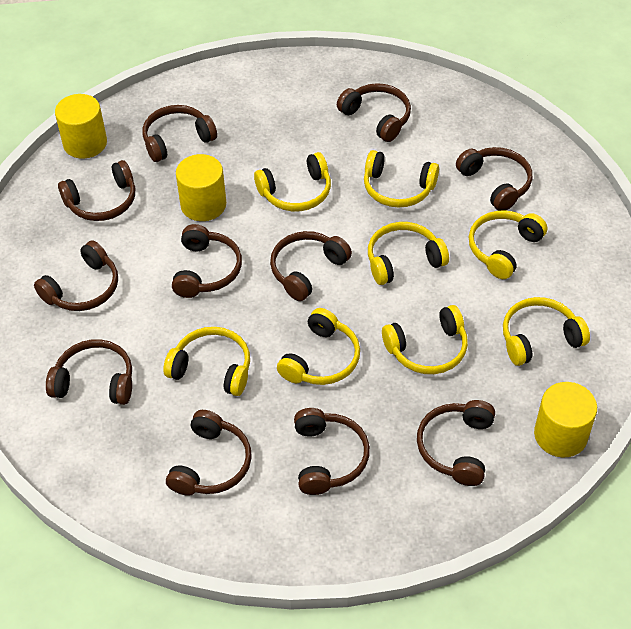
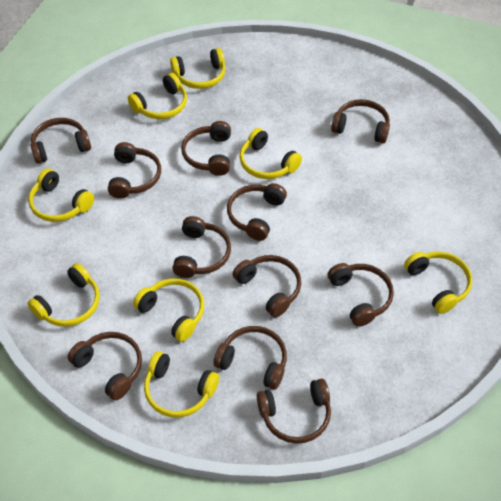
yellow cylinder: 3 -> 0

